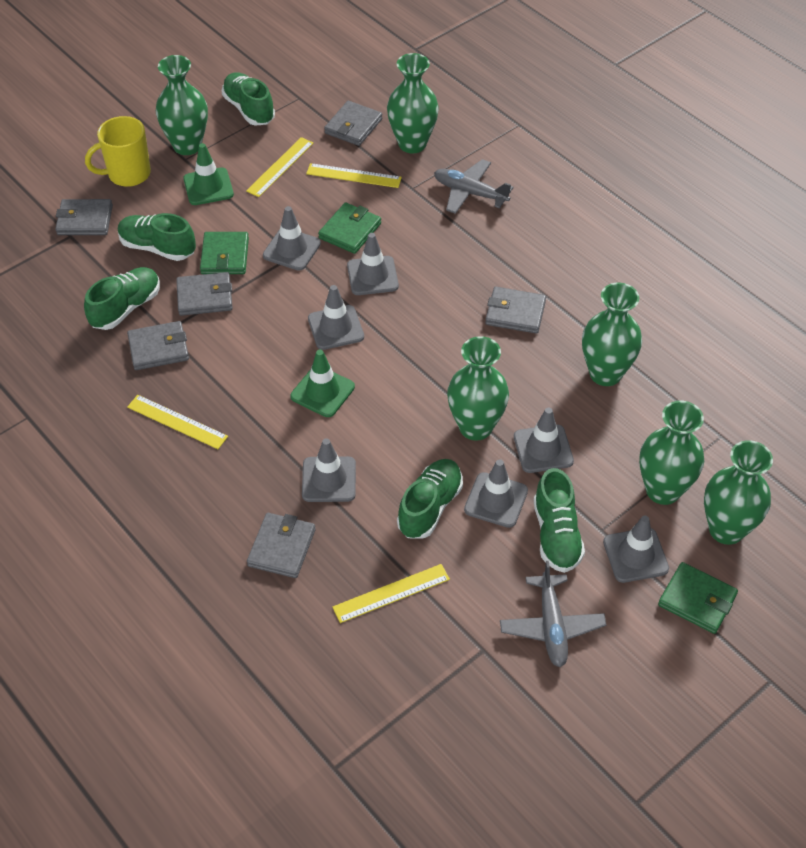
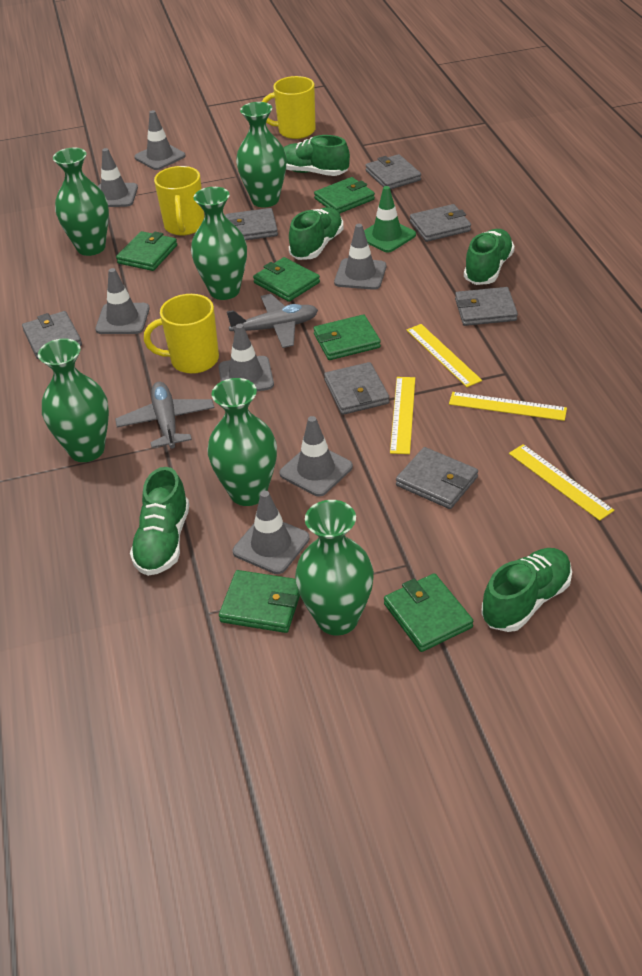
green traffic cone: 2 -> 1
green wallet: 3 -> 6
grey wallet: 6 -> 7
yellow mug: 1 -> 3

